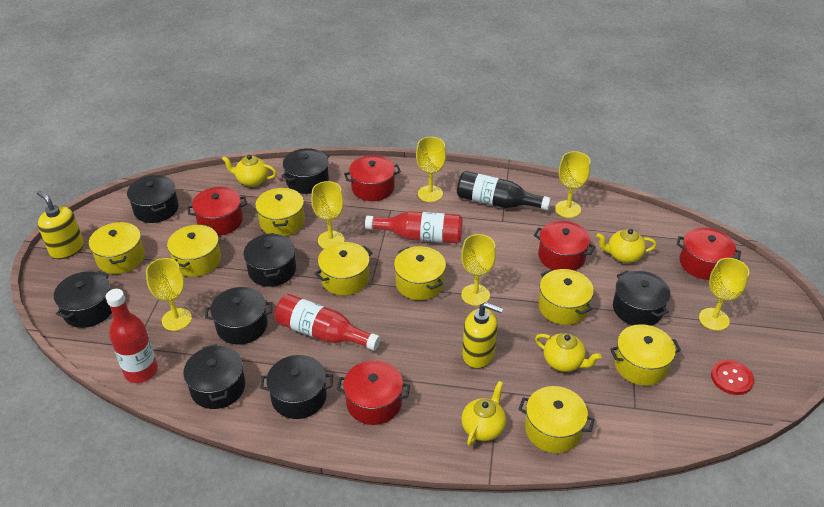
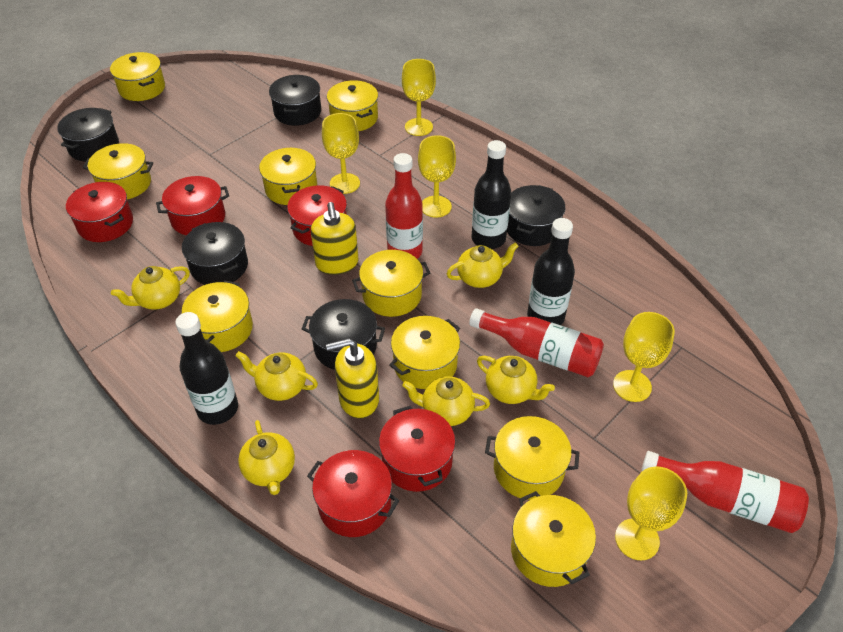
black bottle: 1 -> 3
black pot: 8 -> 5
red button: 1 -> 0
yellow goblet: 6 -> 5
yellow pot: 8 -> 9
yellow teapot: 4 -> 6

